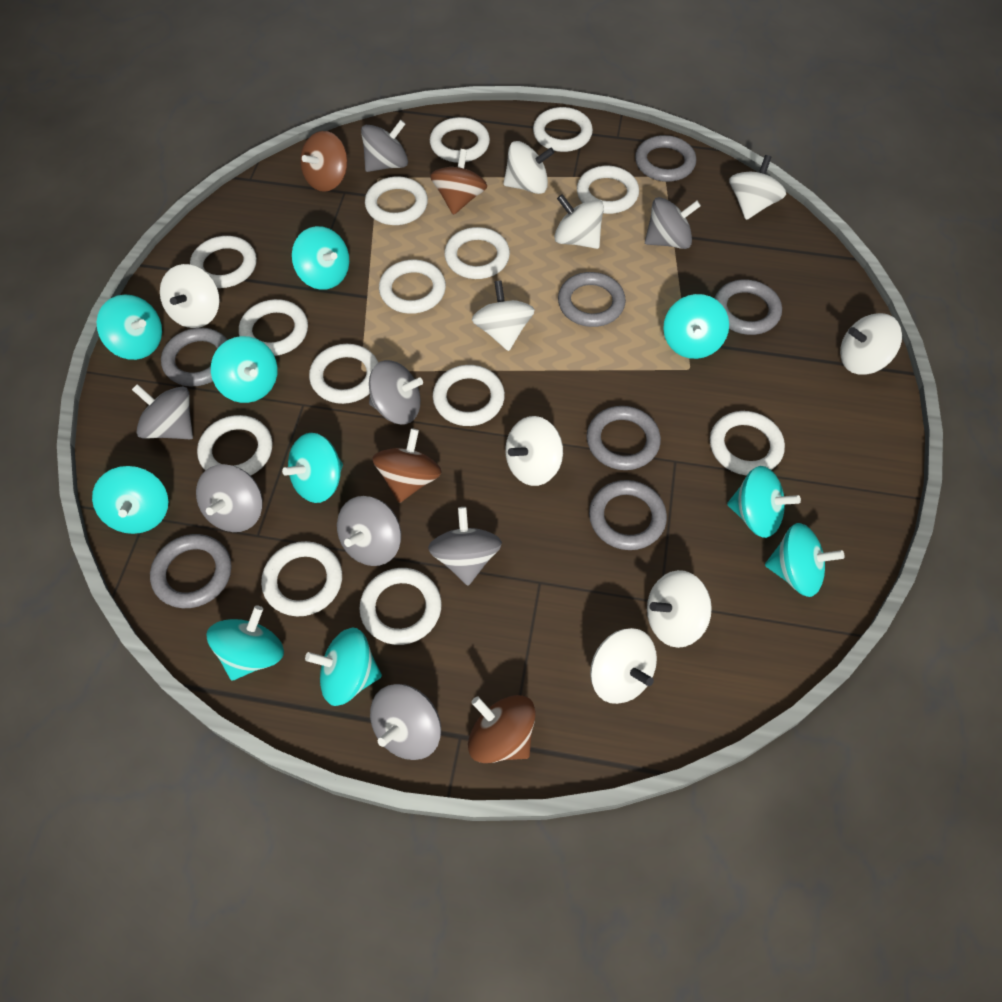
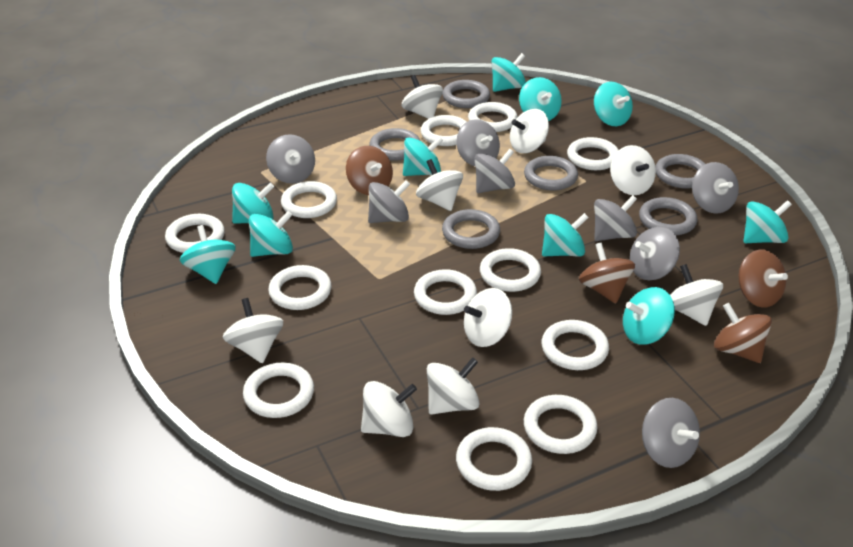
grey ring: 7 -> 6
white ring: 14 -> 12

